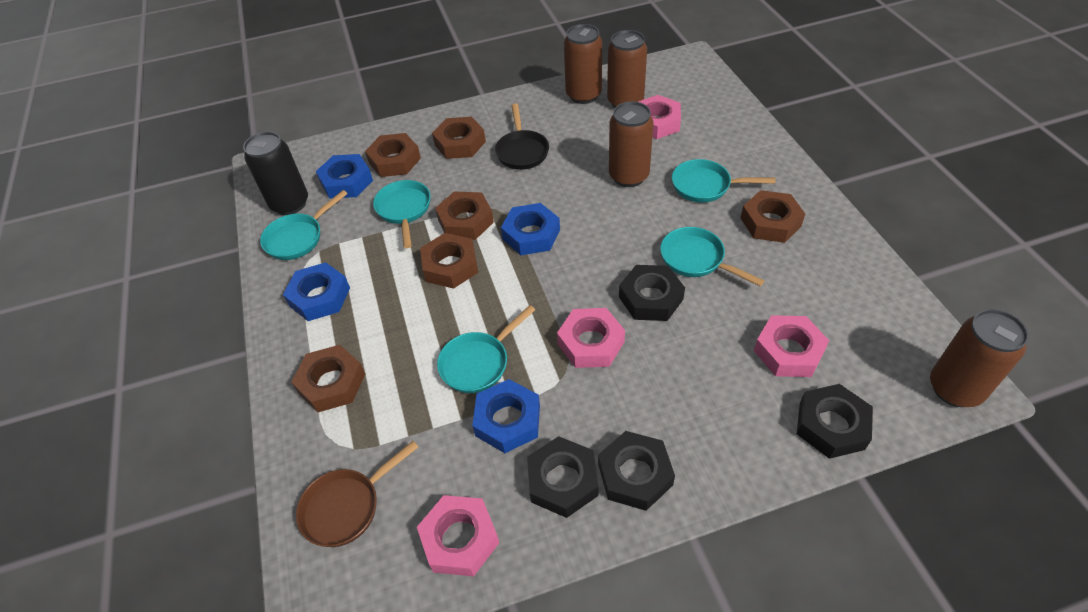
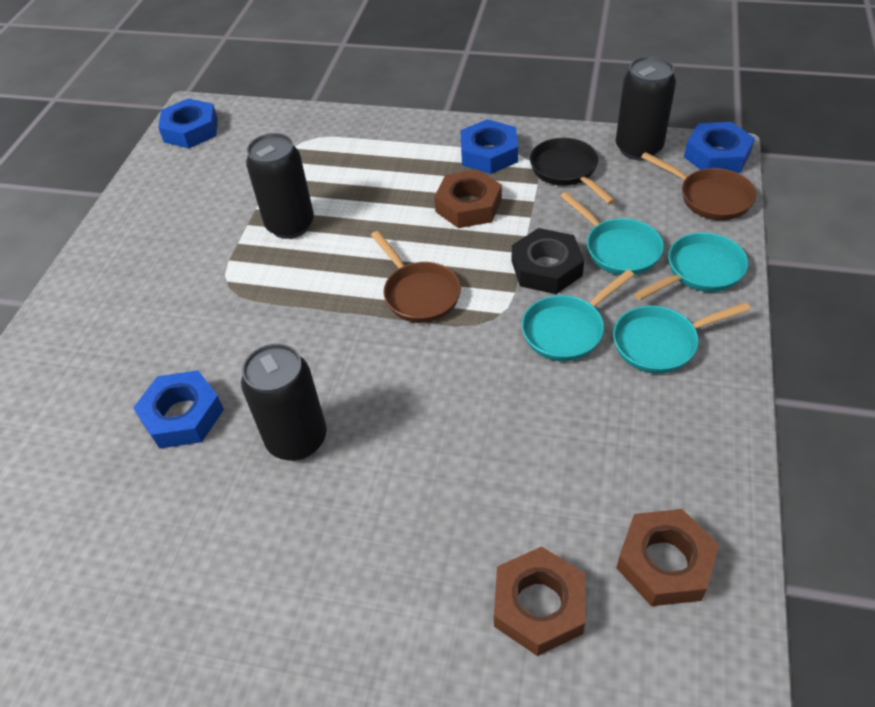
black can: 1 -> 3
black nut: 4 -> 1
brown can: 4 -> 0
brown nut: 6 -> 3
brown pan: 1 -> 2
pink nut: 4 -> 0
turquoise pan: 5 -> 4

